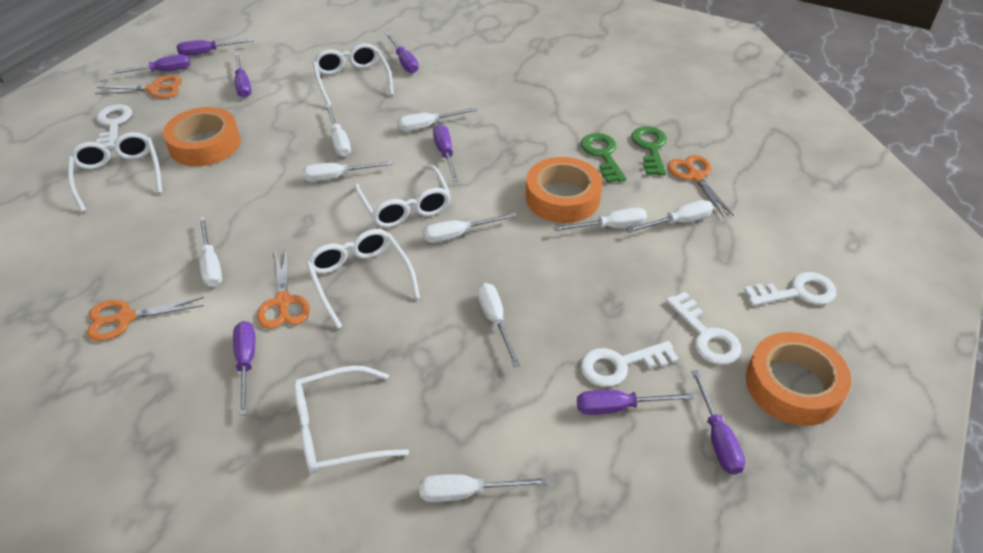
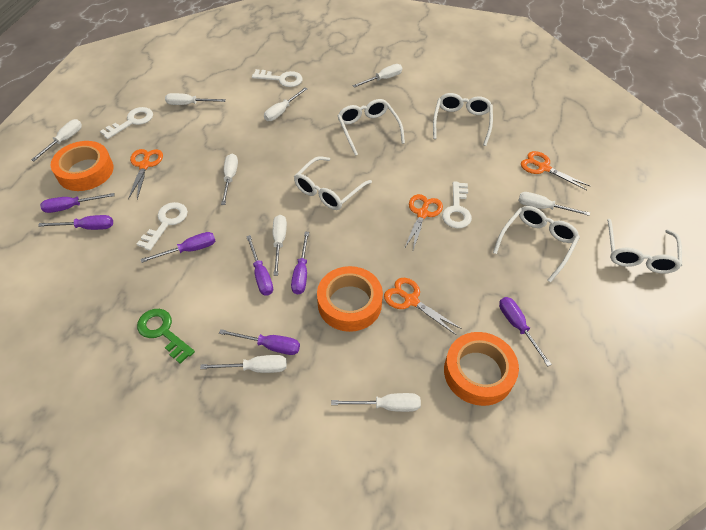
green key: 2 -> 1
purple screwdriver: 8 -> 7

